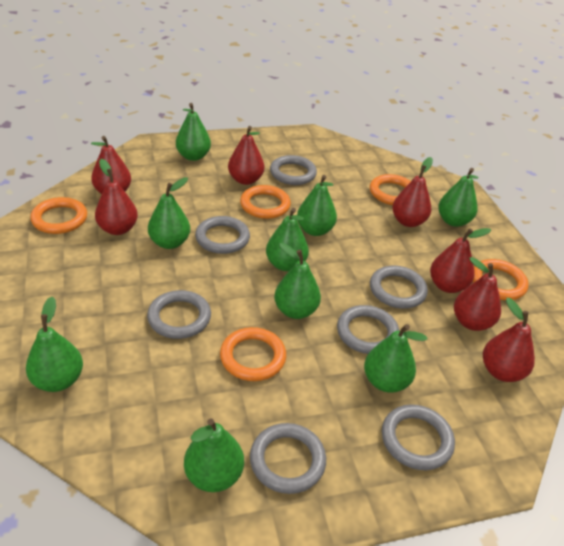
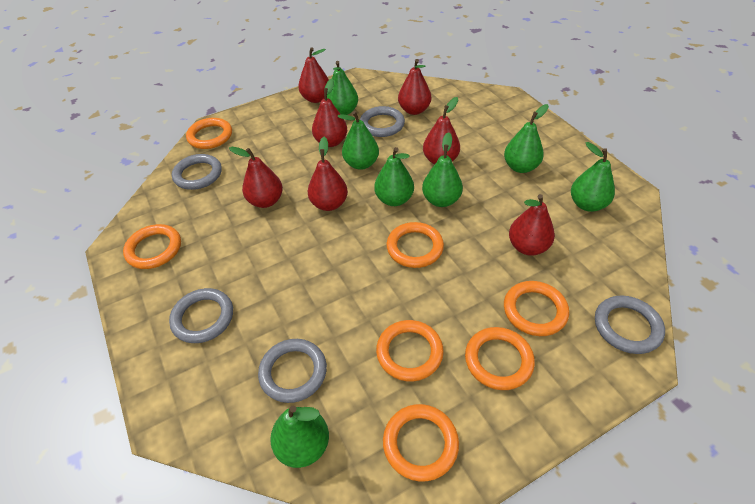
green pear: 9 -> 7
grey ring: 7 -> 5
orange ring: 5 -> 7

